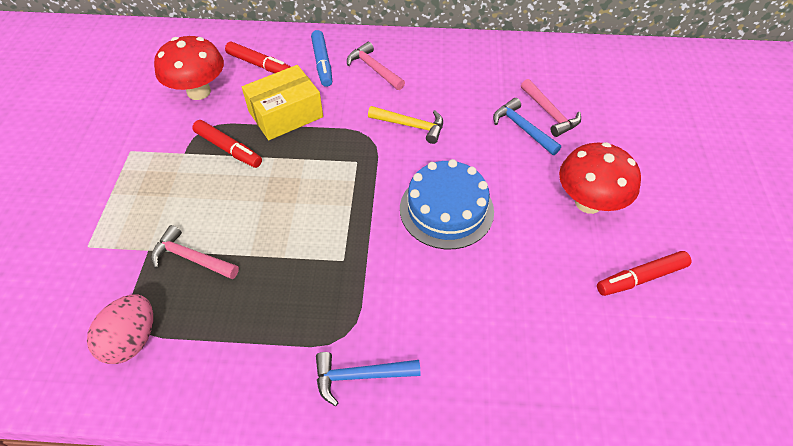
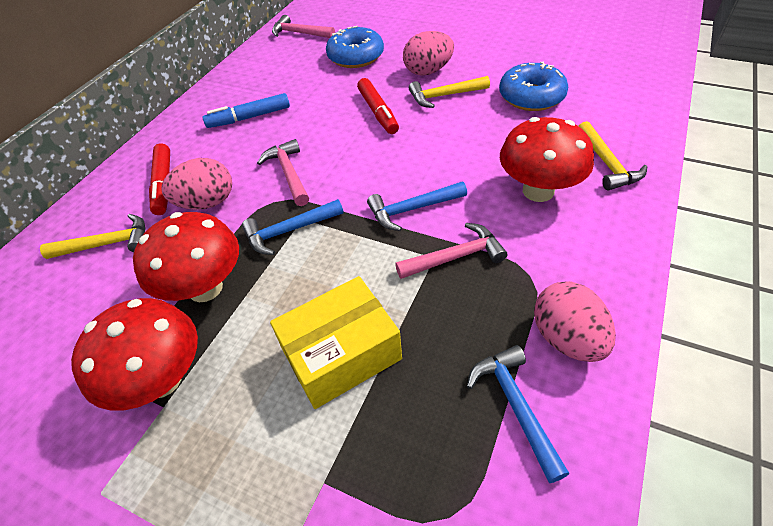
blue cake: 1 -> 0
blue donut: 0 -> 2
blue hammer: 2 -> 3
pink egg: 1 -> 3
red marker: 3 -> 2
red mushroom: 2 -> 3
yellow hammer: 1 -> 3

